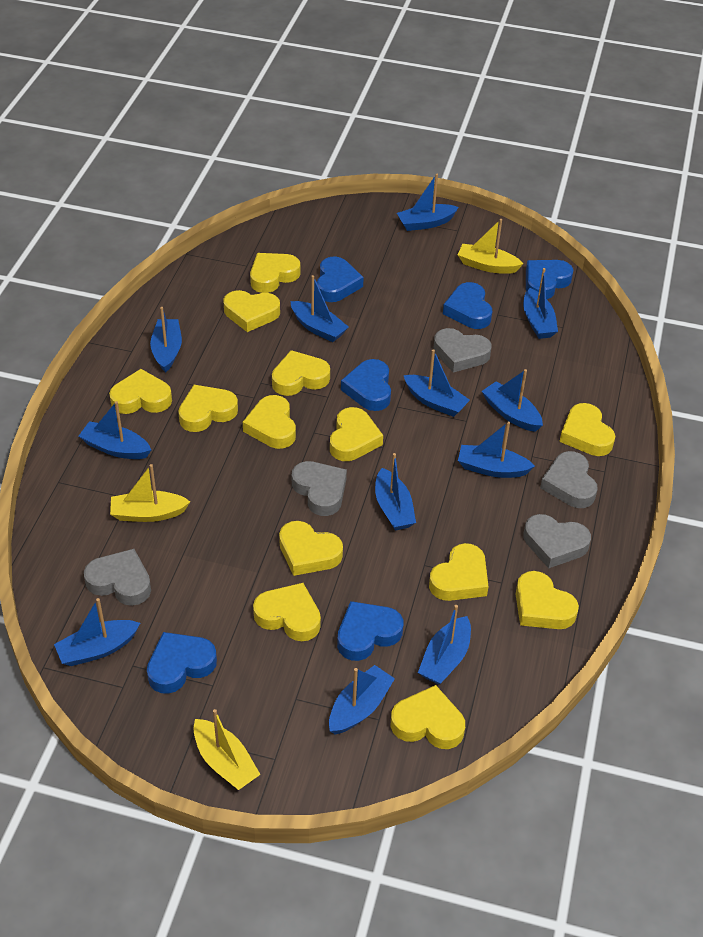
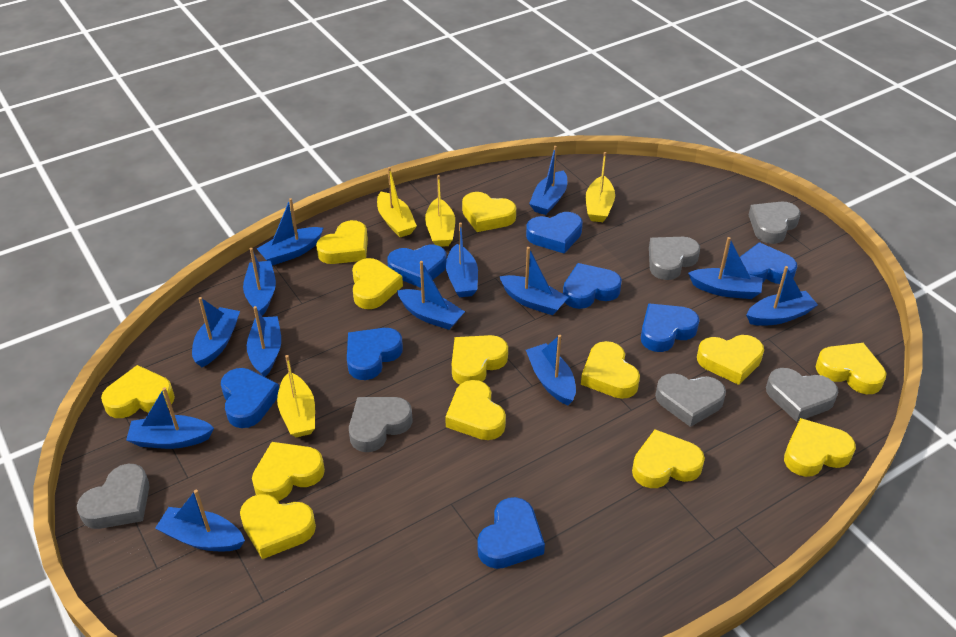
blue boat: 12 -> 13
blue heart: 6 -> 8
grey heart: 5 -> 6
yellow boat: 3 -> 4

